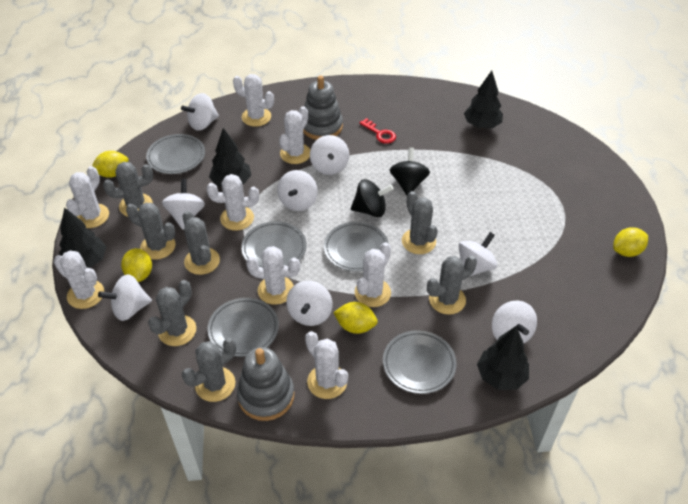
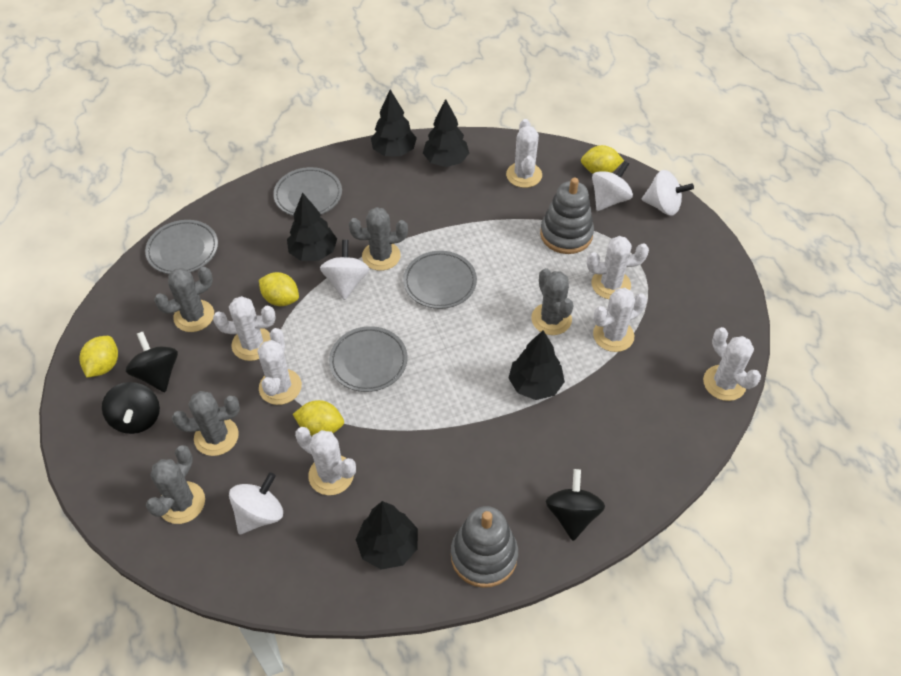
black spinning top: 2 -> 3
black tree: 4 -> 5
grey cactus: 7 -> 5
grey plate: 5 -> 4
red key: 1 -> 0
white cactus: 8 -> 7
white spinning top: 8 -> 4

